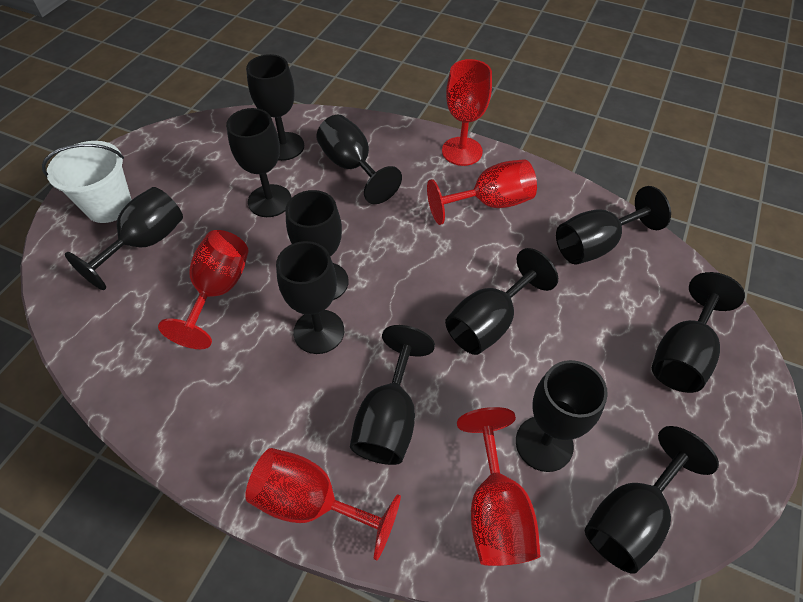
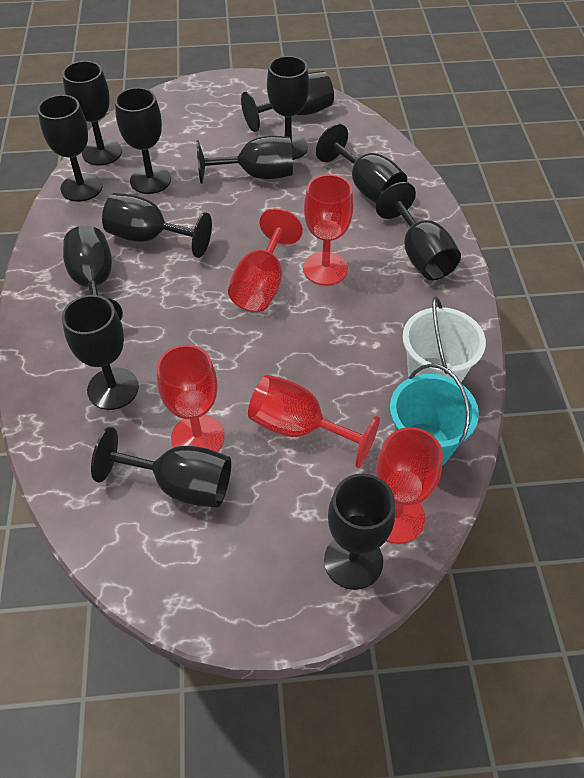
black goblet: 12 -> 13
turquoise bucket: 0 -> 1

